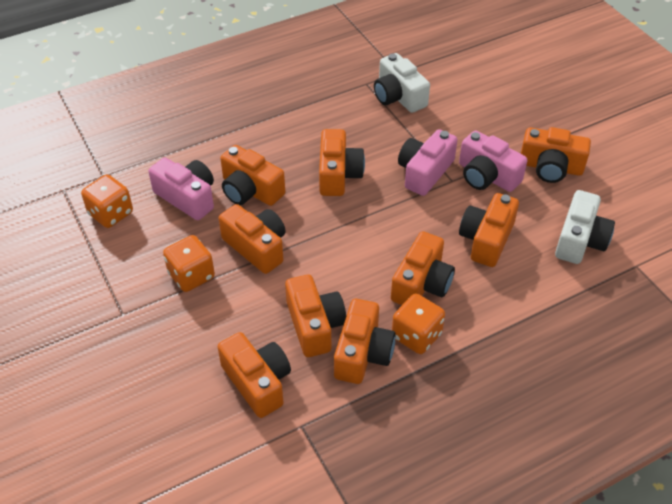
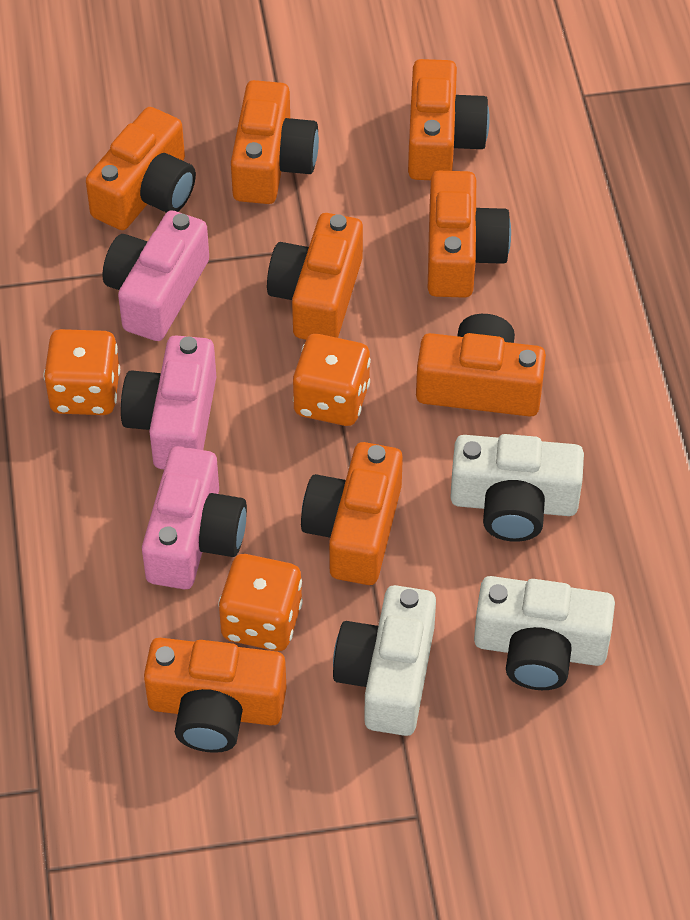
orange camera: 9 -> 8
white camera: 2 -> 3

